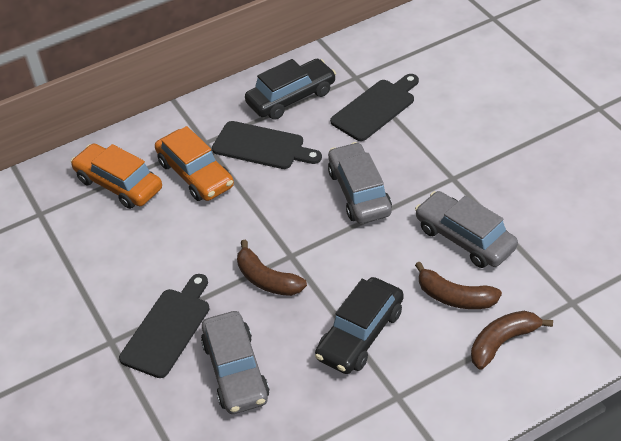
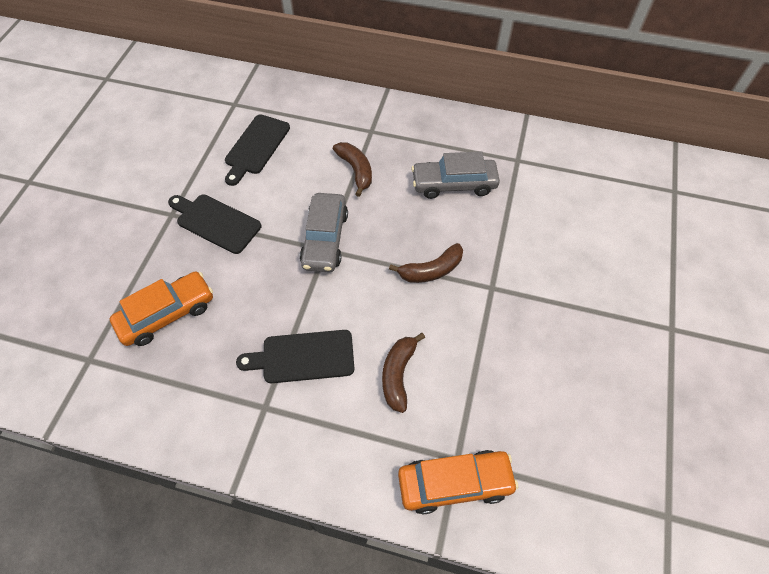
black car: 2 -> 0
grey car: 3 -> 2

